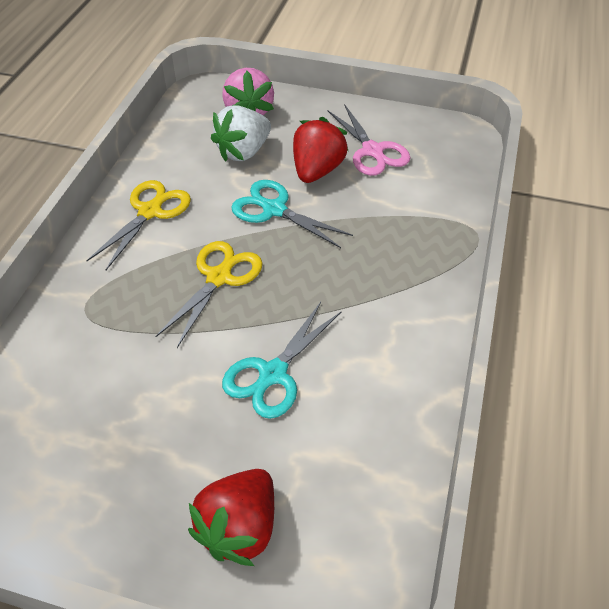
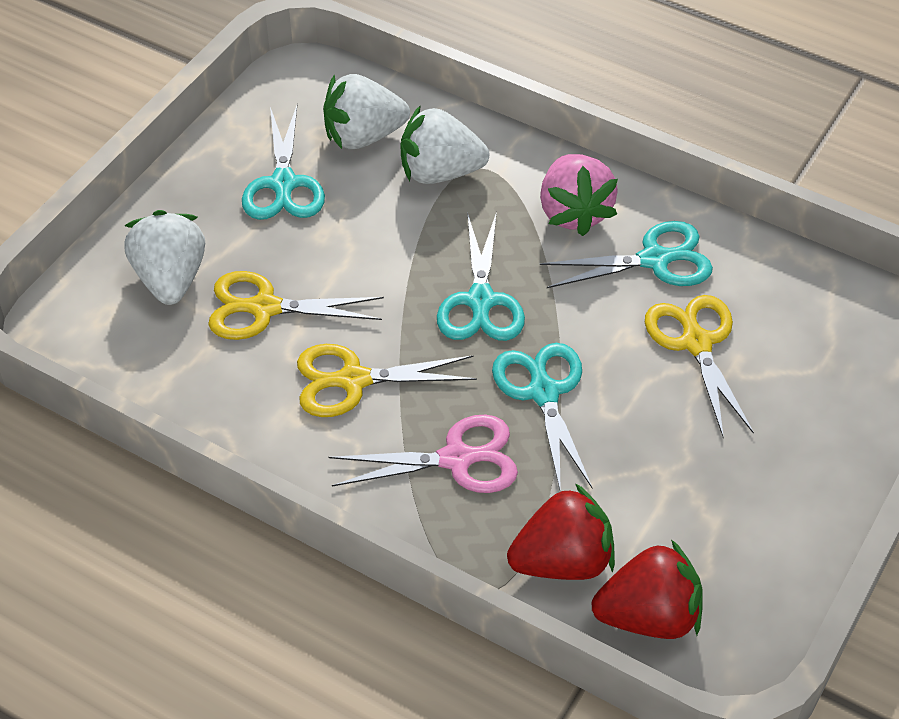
turquoise scissors: 2 -> 4
white strawberry: 1 -> 3
yellow scissors: 2 -> 3

